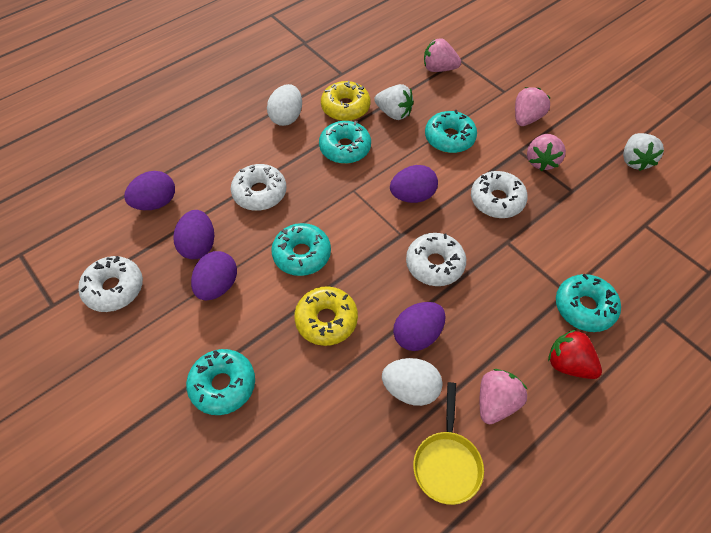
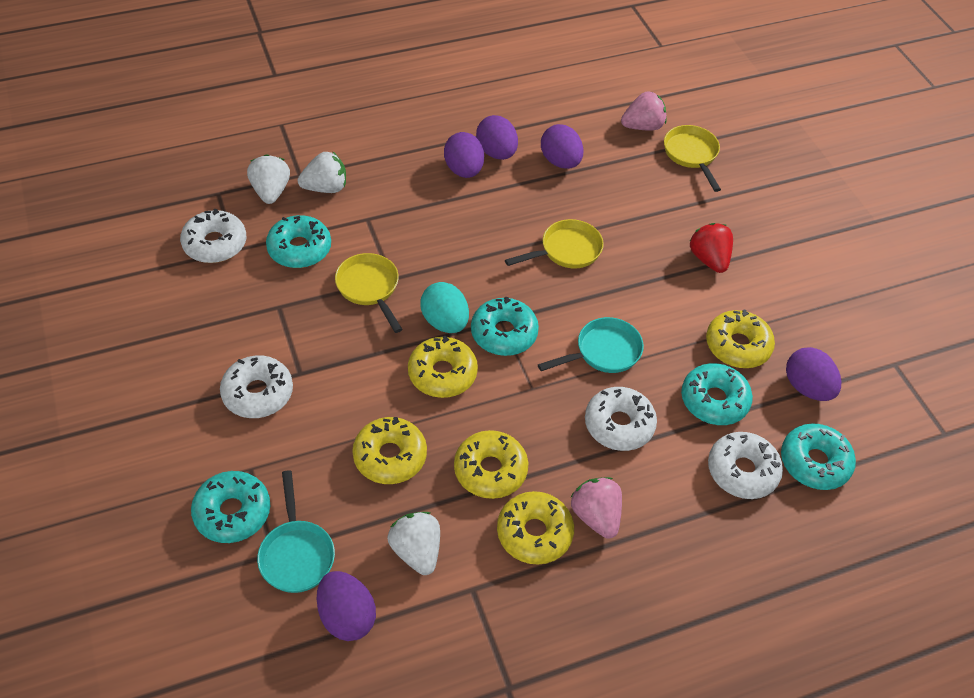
pink strawberry: 4 -> 2
turquoise egg: 0 -> 1
turquoise pan: 0 -> 2
white egg: 2 -> 0
white strawberry: 2 -> 3
yellow donut: 2 -> 5
yellow pan: 1 -> 3

